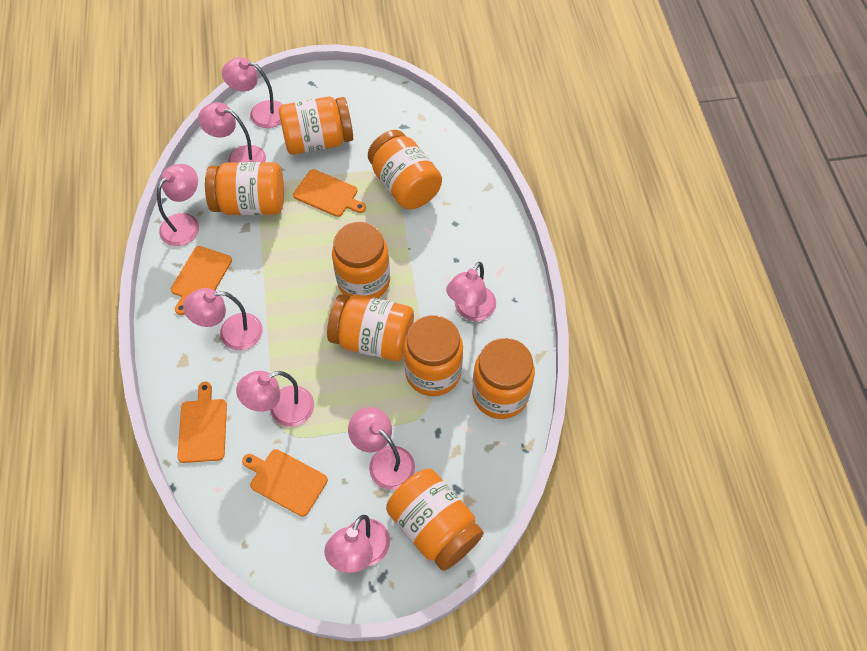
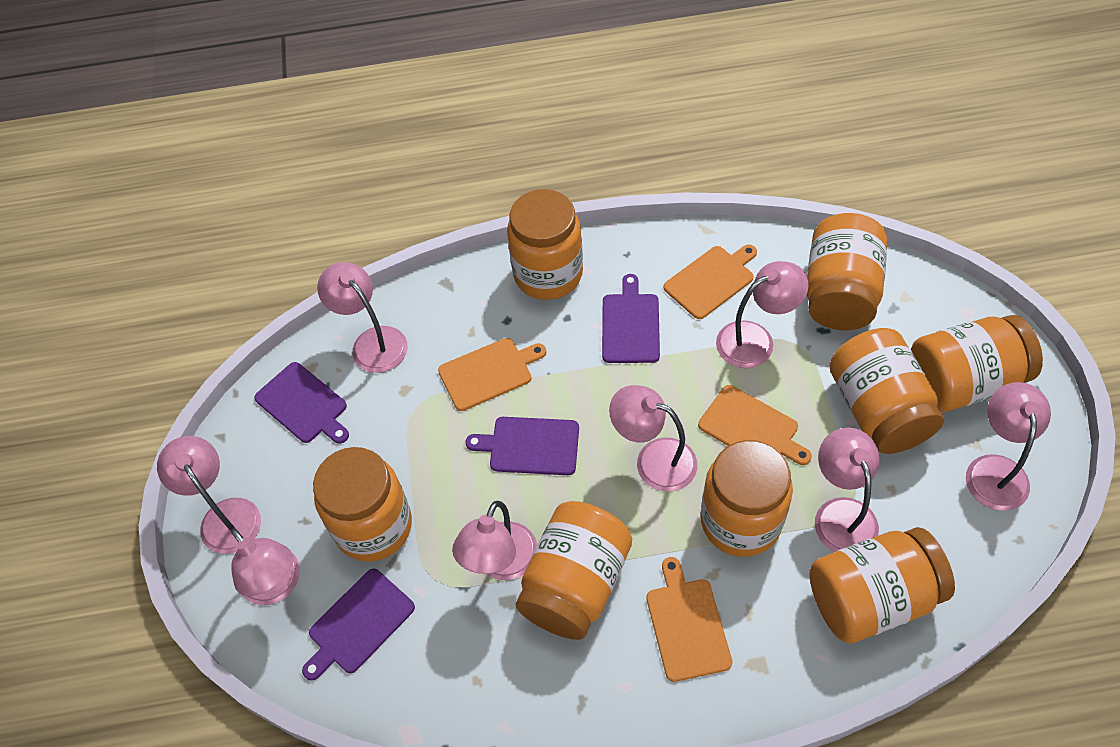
purple cutting board: 0 -> 4

